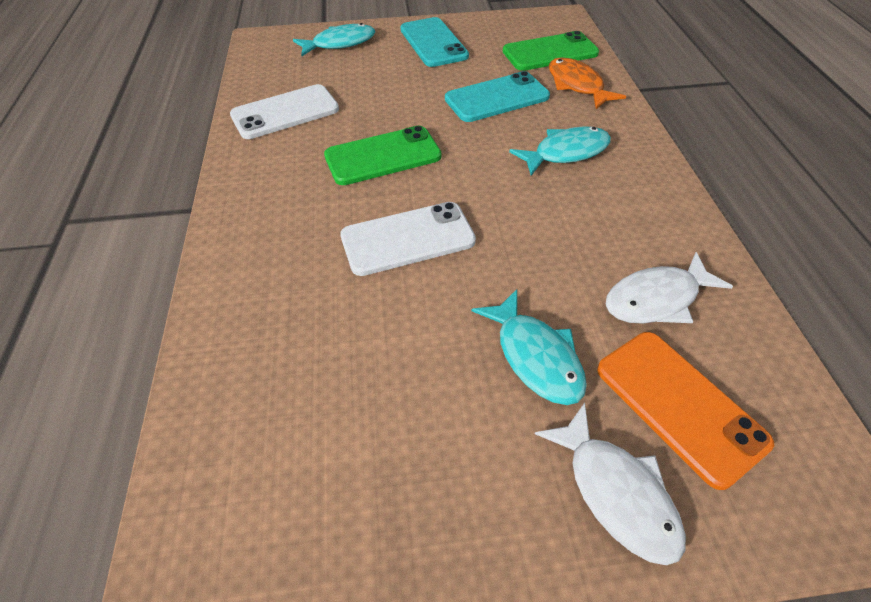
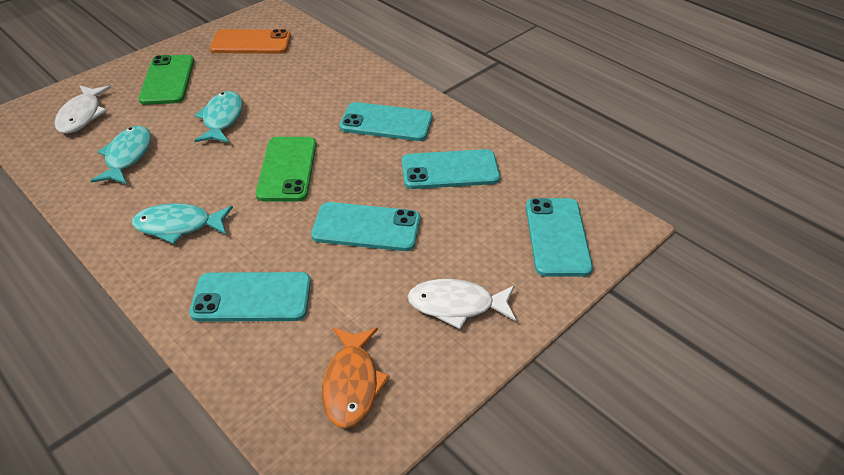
turquoise phone: 2 -> 5
white phone: 2 -> 0

